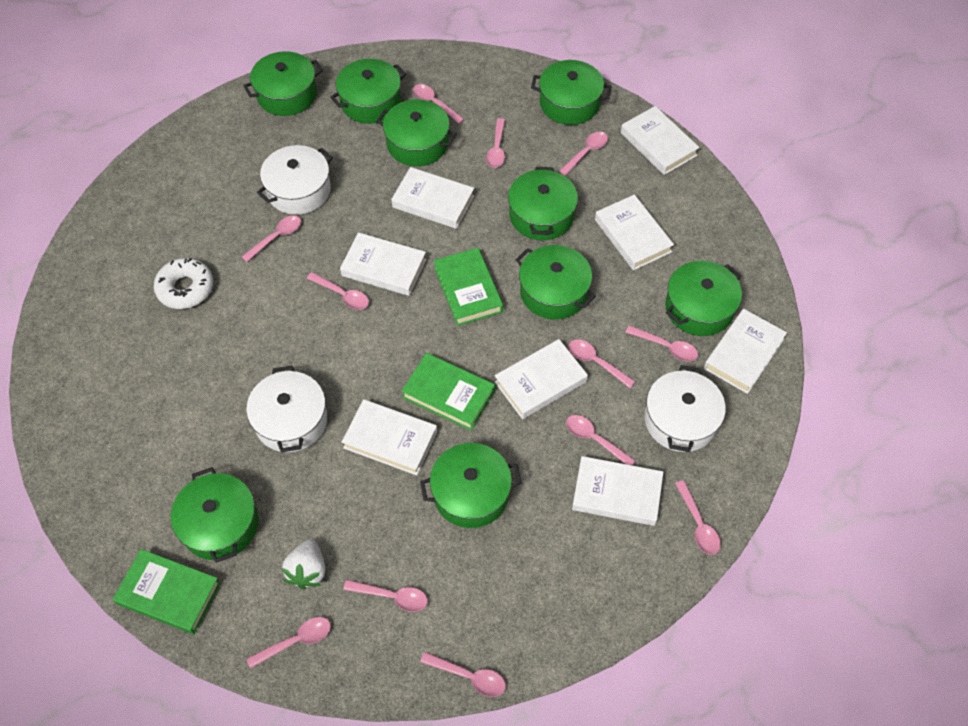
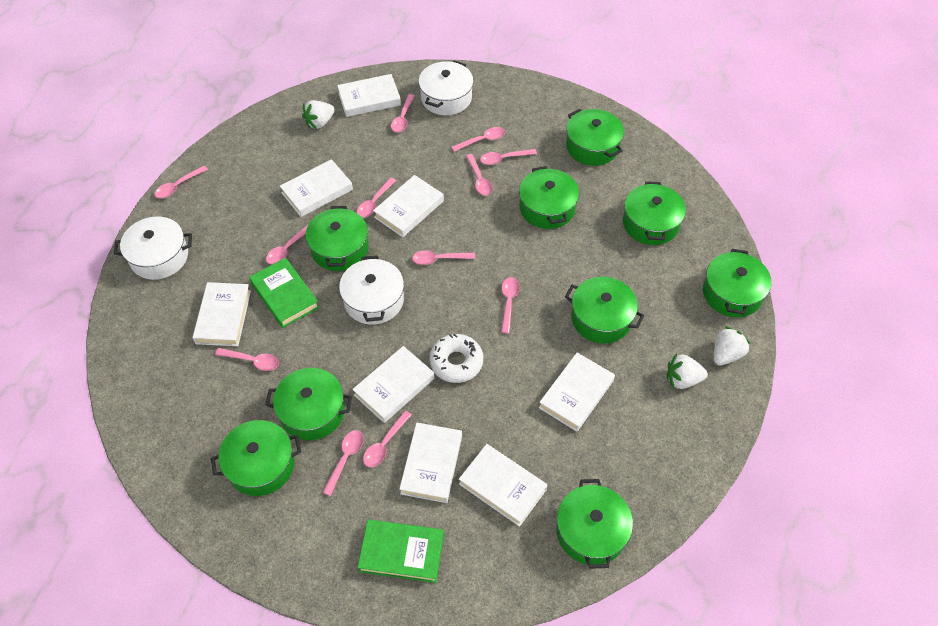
green book: 3 -> 2
white strawberry: 1 -> 3

